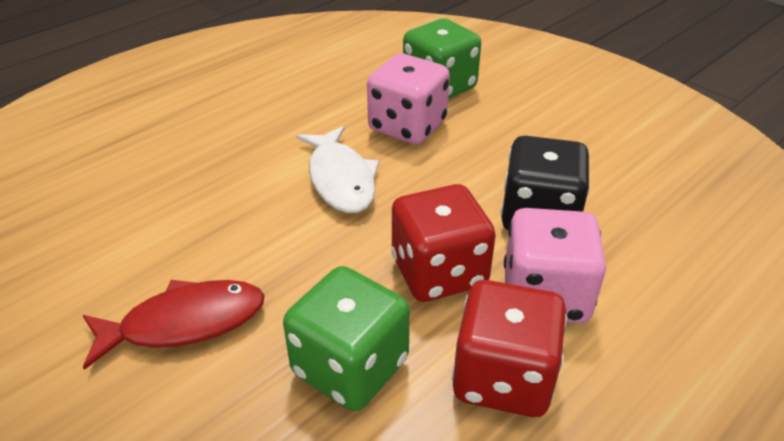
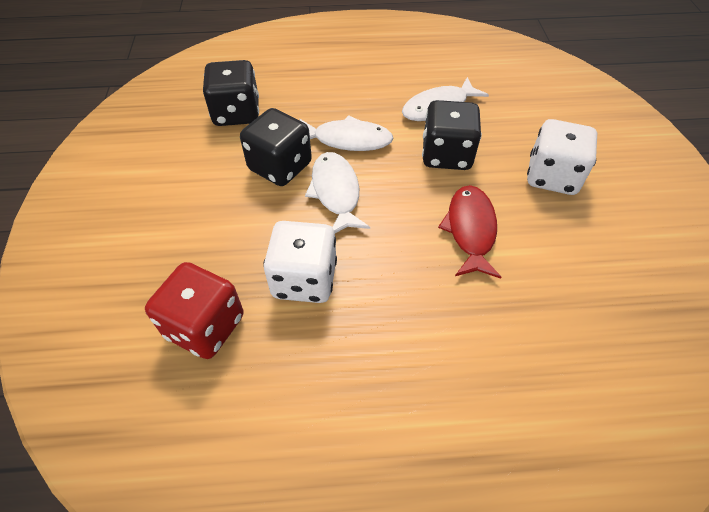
black dice: 1 -> 3
green dice: 2 -> 0
pink dice: 2 -> 0
red dice: 2 -> 1
white dice: 0 -> 2
white fish: 1 -> 3

